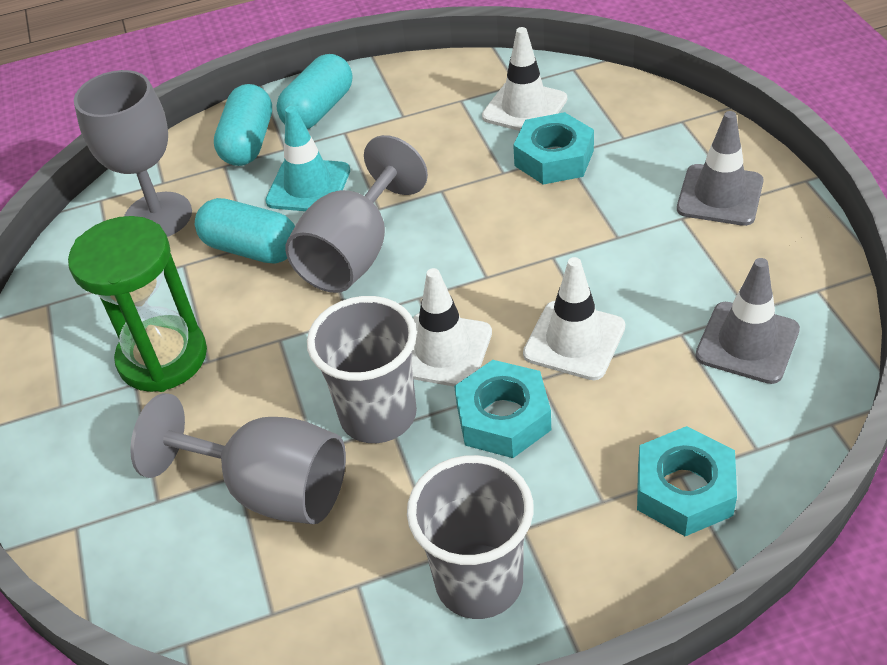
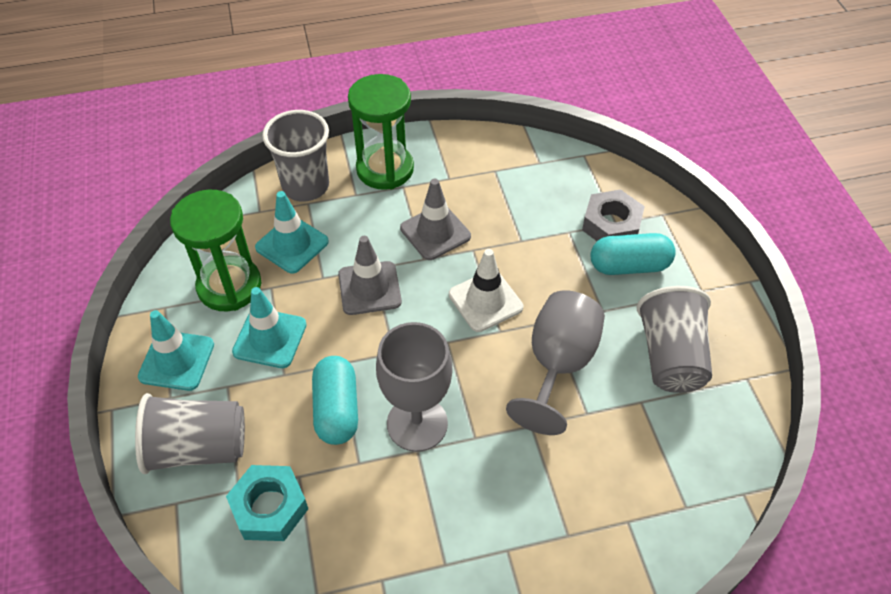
green hourglass: 1 -> 2
grey cup: 2 -> 3
grey goblet: 3 -> 2
grey nut: 0 -> 1
turquoise capsule: 3 -> 2
turquoise nut: 3 -> 1
turquoise traffic cone: 1 -> 3
white traffic cone: 3 -> 1

